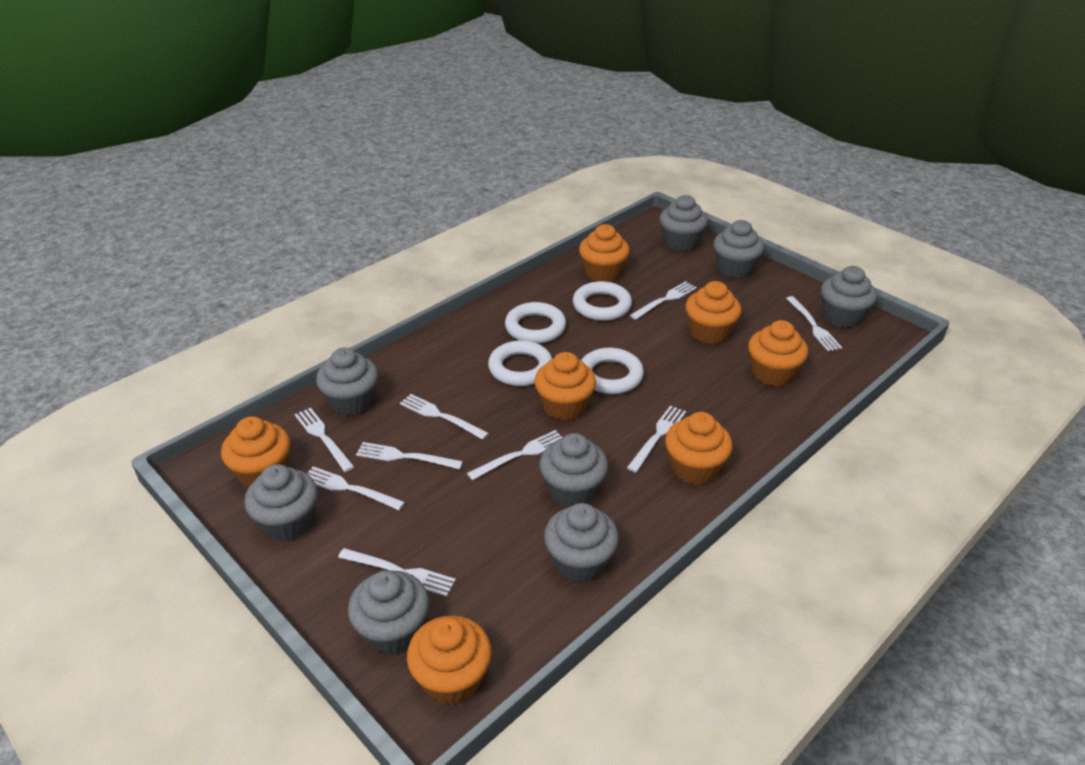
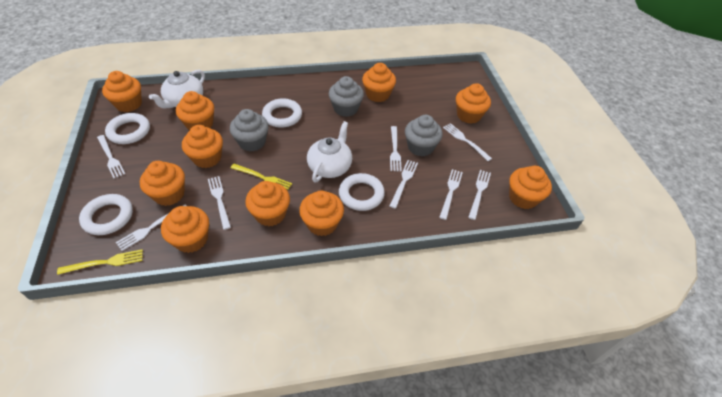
grey cupcake: 8 -> 3
orange cupcake: 7 -> 10
white fork: 9 -> 8
white teapot: 0 -> 2
yellow fork: 0 -> 2

